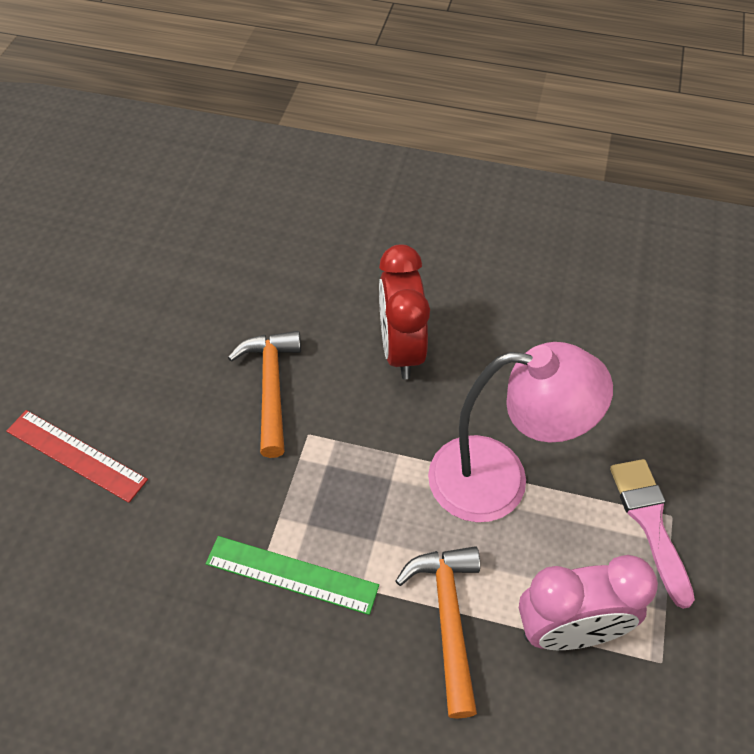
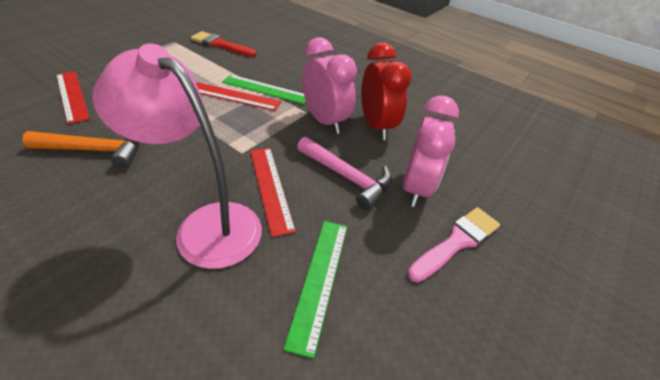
green ruler: 1 -> 2
orange hammer: 2 -> 1
pink clock: 1 -> 2
pink hammer: 0 -> 1
red brush: 0 -> 1
red ruler: 1 -> 3

